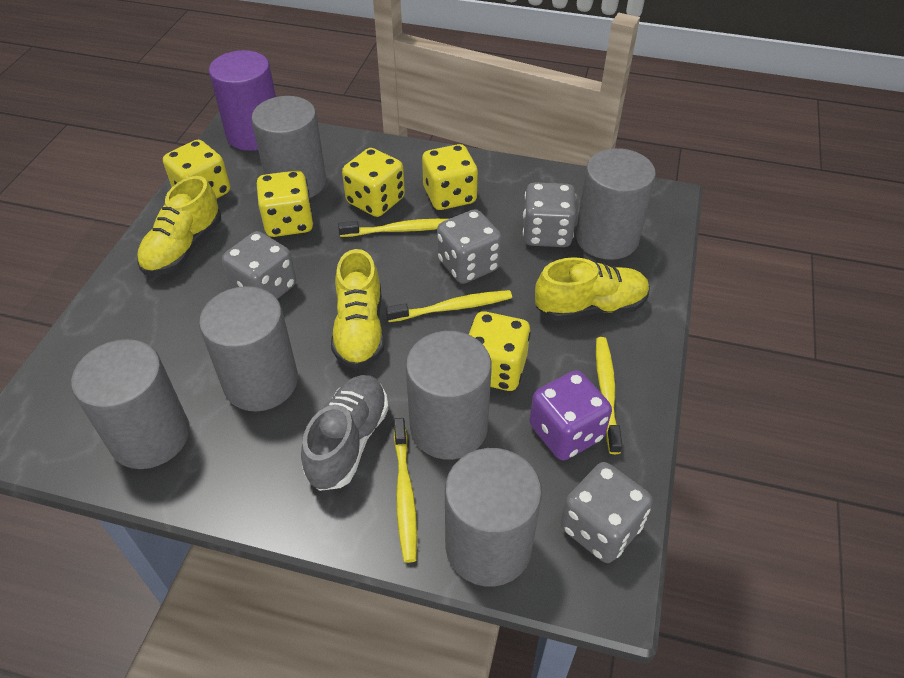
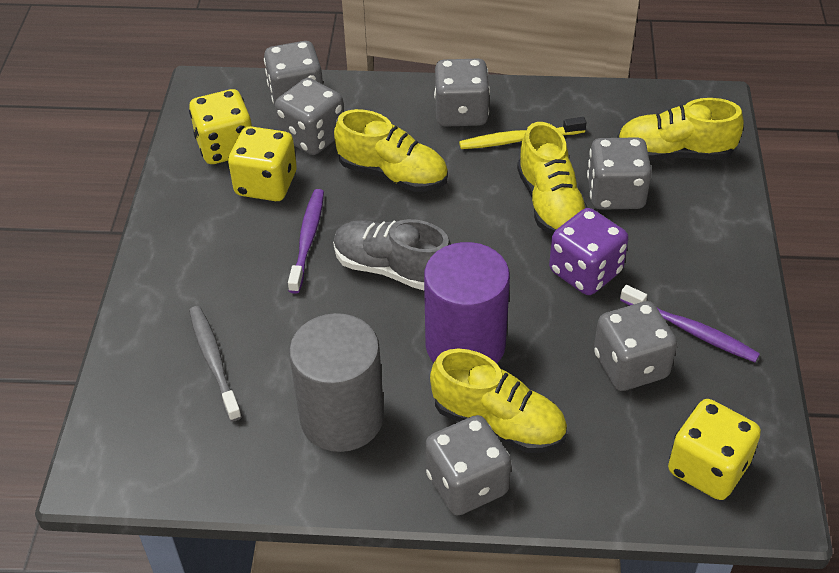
grey cylinder: 6 -> 1
grey dice: 4 -> 6
grey toothbrush: 0 -> 1
purple toothbrush: 0 -> 2
yellow dice: 5 -> 3
yellow shoe: 3 -> 4
yellow toothbrush: 4 -> 1

